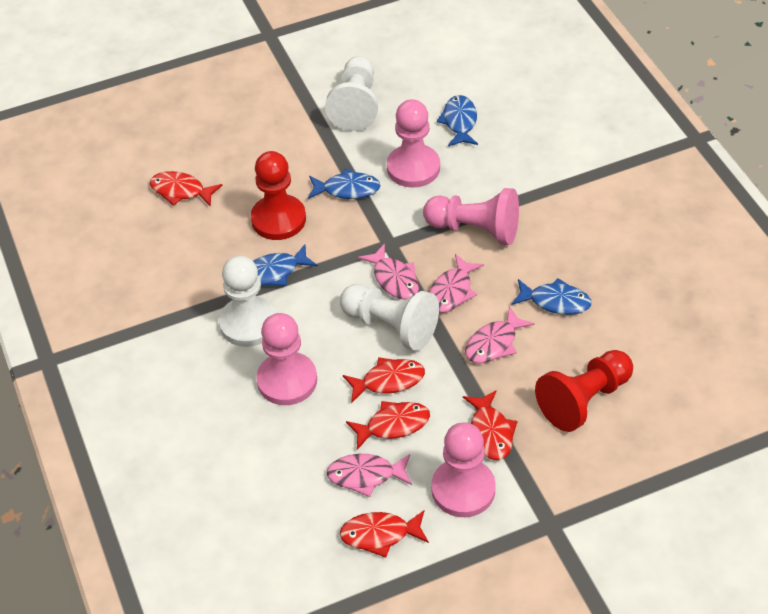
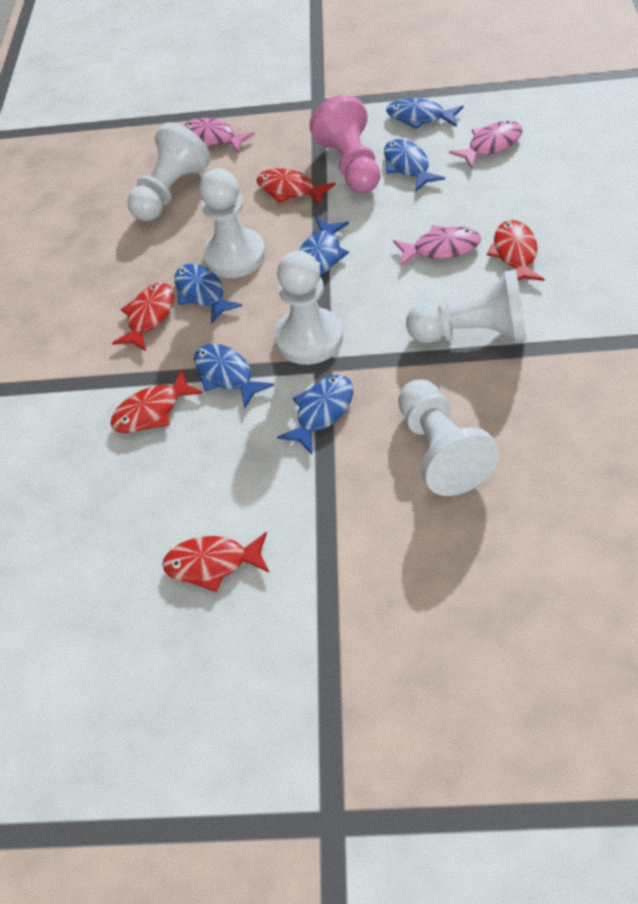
blue fish: 4 -> 6
pink fish: 4 -> 3
pink pawn: 4 -> 1
red pawn: 2 -> 0
white pawn: 3 -> 5

